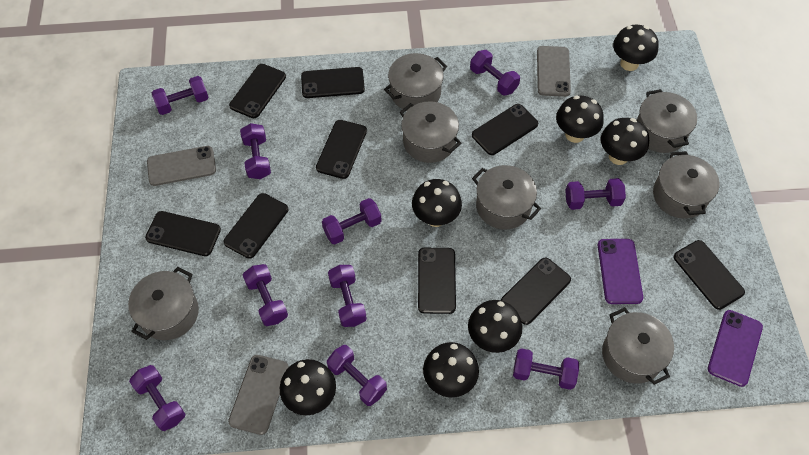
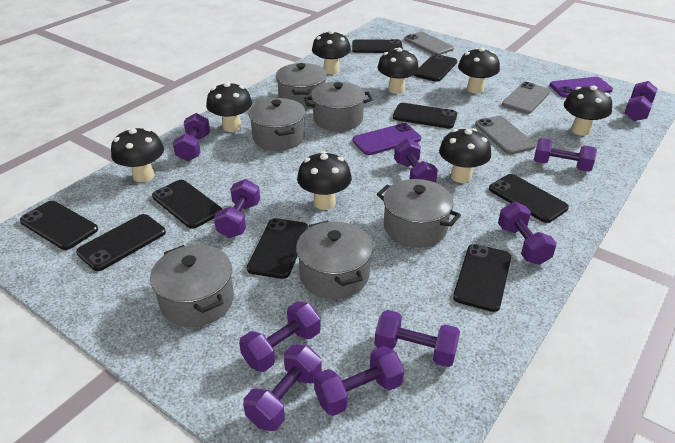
black mushroom: 7 -> 8
grey pot: 7 -> 6

